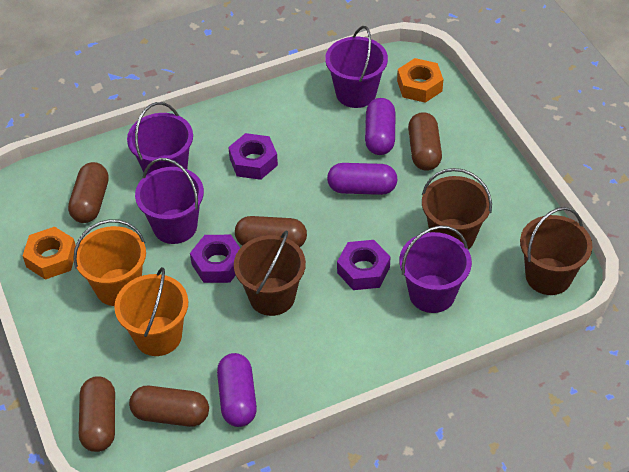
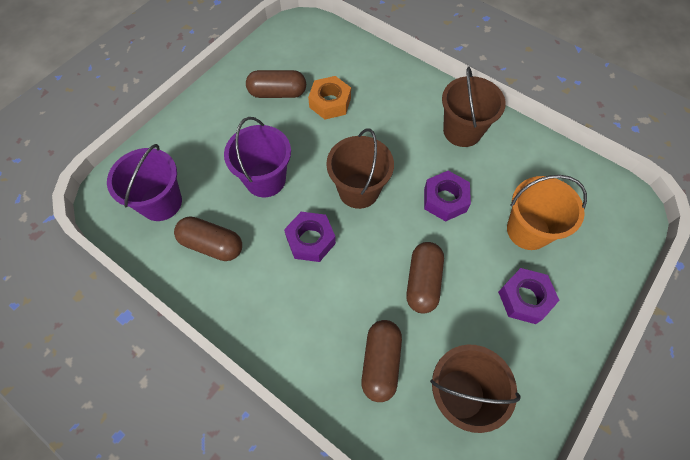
brown capsule: 5 -> 4
orange bucket: 2 -> 1
orange nut: 2 -> 1
purple bucket: 4 -> 2
purple capsule: 3 -> 0

